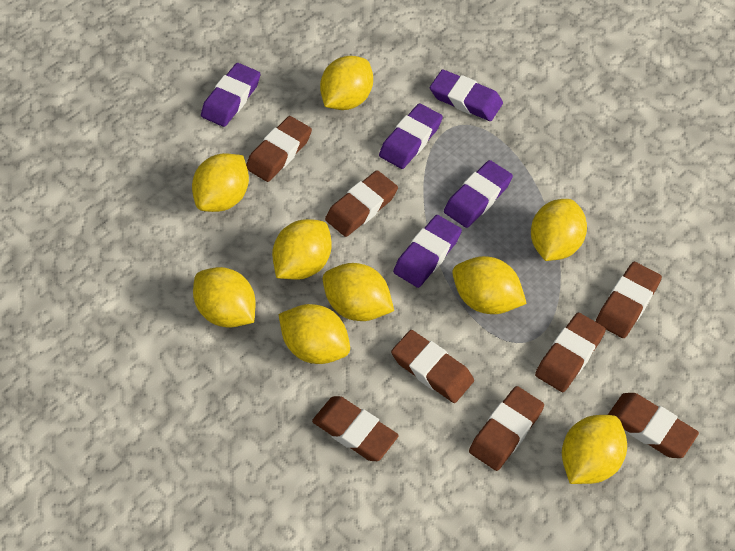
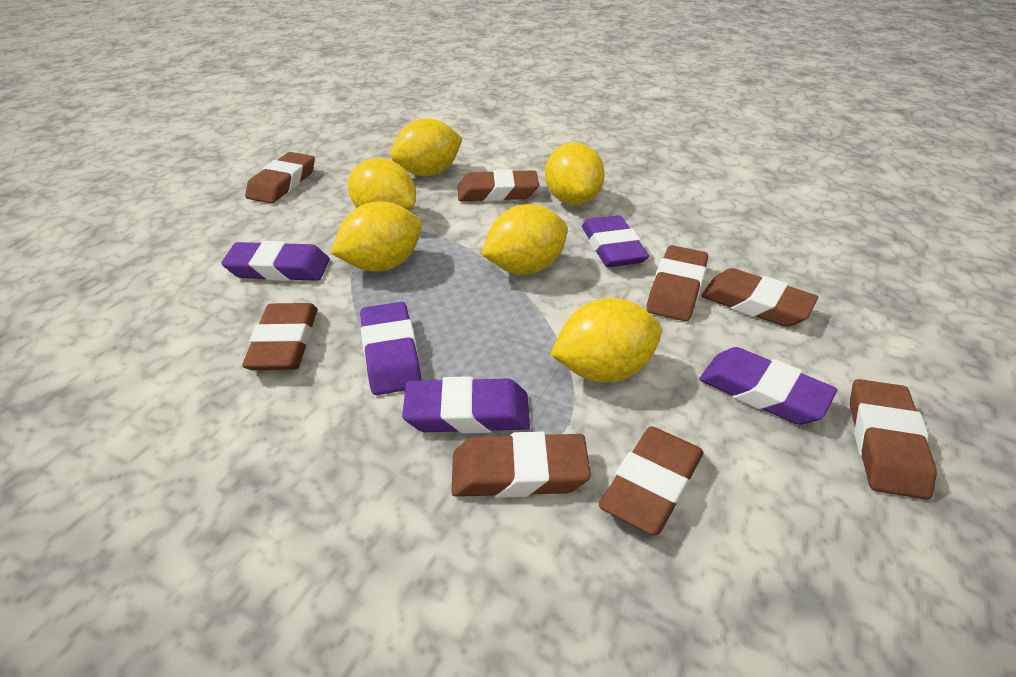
yellow lemon: 9 -> 6

